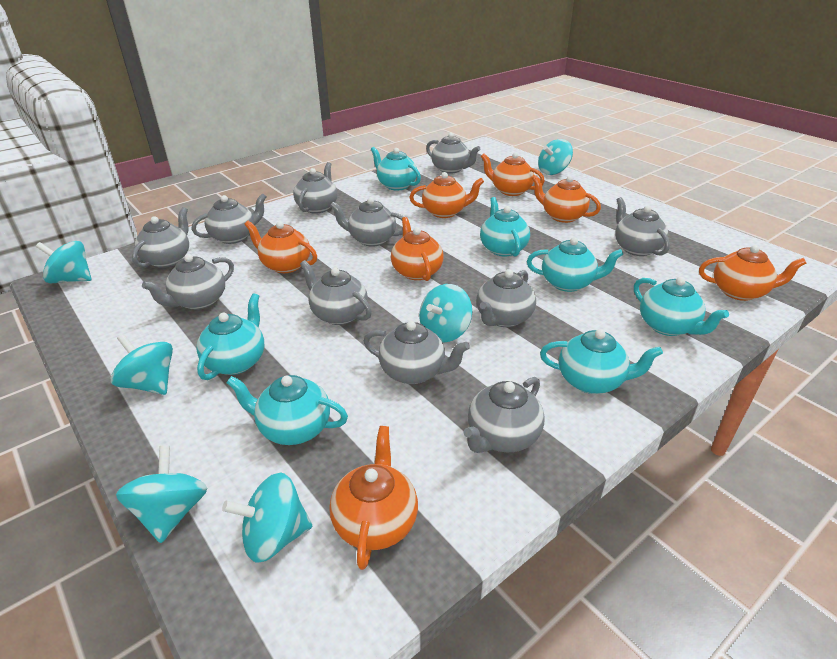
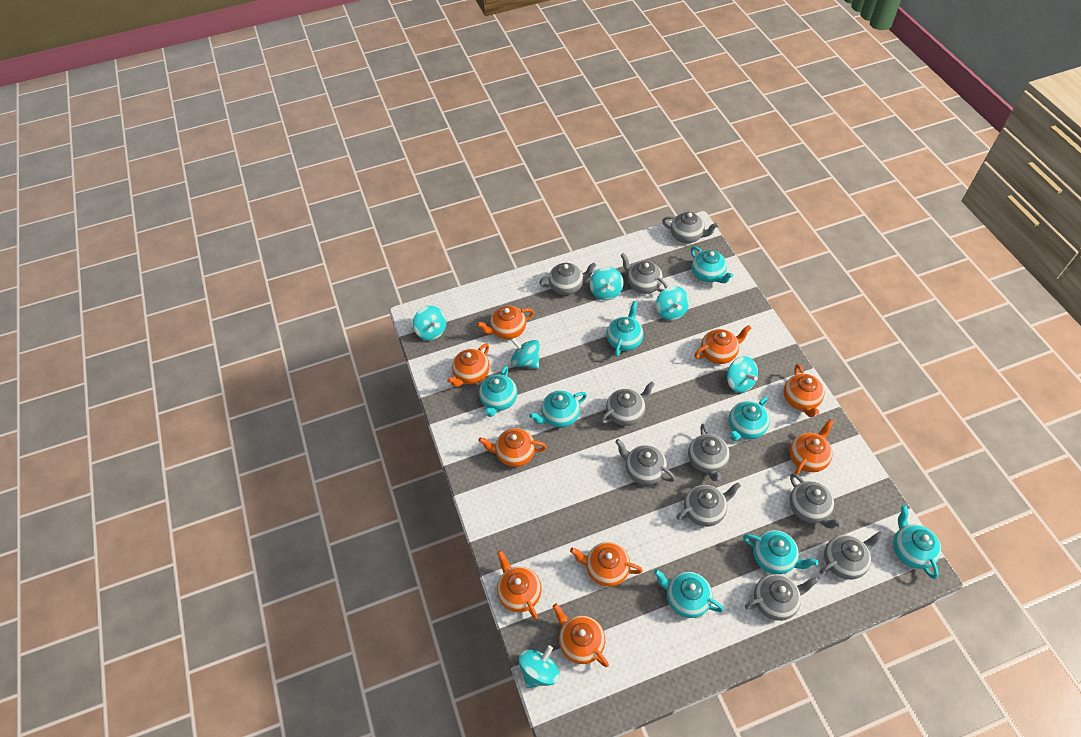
grey teapot: 11 -> 10
orange teapot: 7 -> 9
turquoise teapot: 7 -> 8

